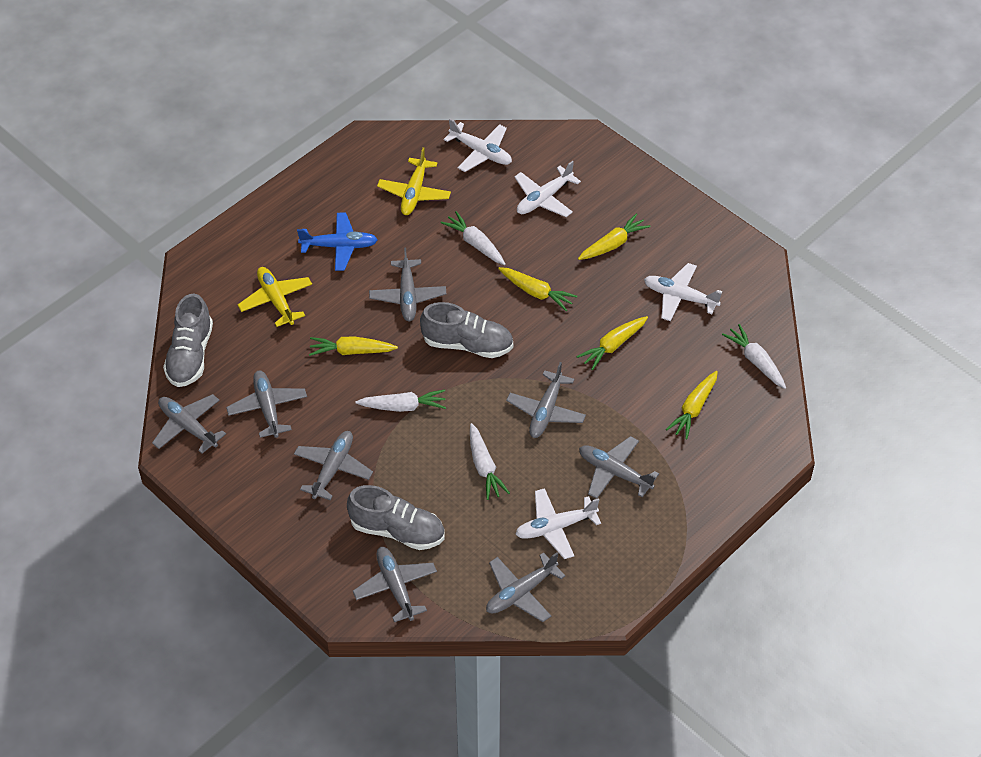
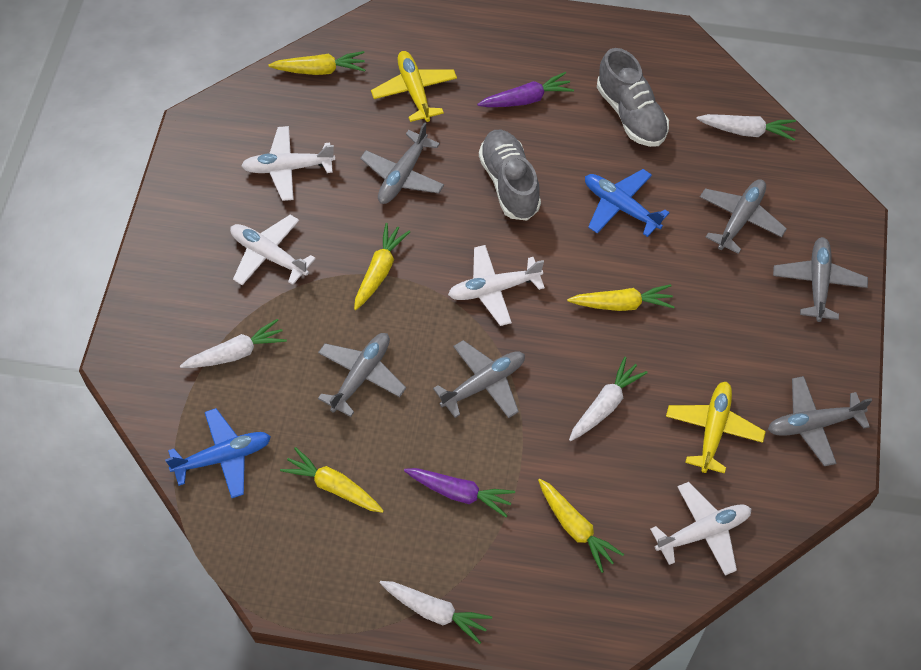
blue plane: 1 -> 2
grey plane: 8 -> 6
grey shoe: 3 -> 2
purple carrot: 0 -> 2

